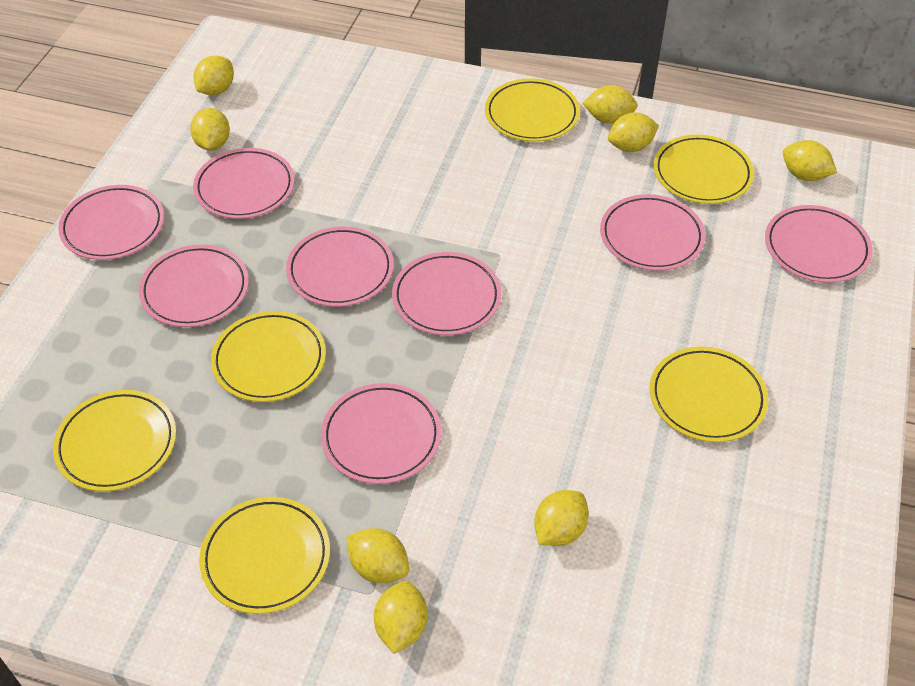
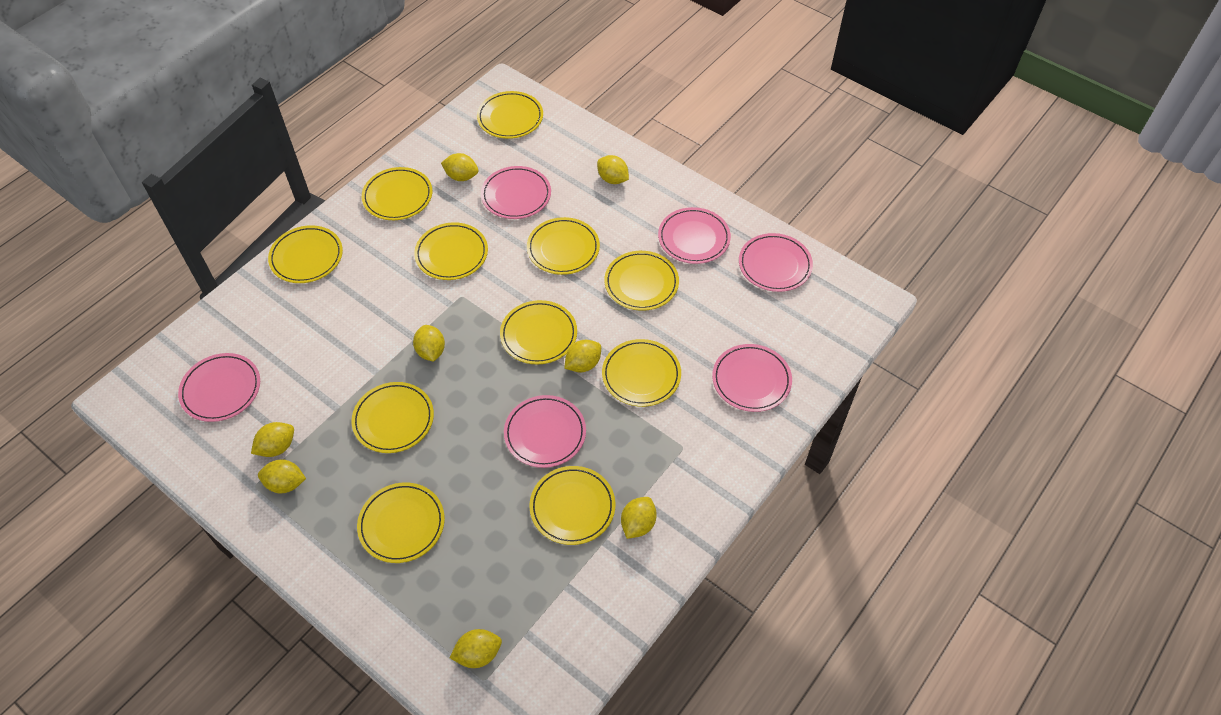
pink plate: 8 -> 6
yellow plate: 6 -> 11

